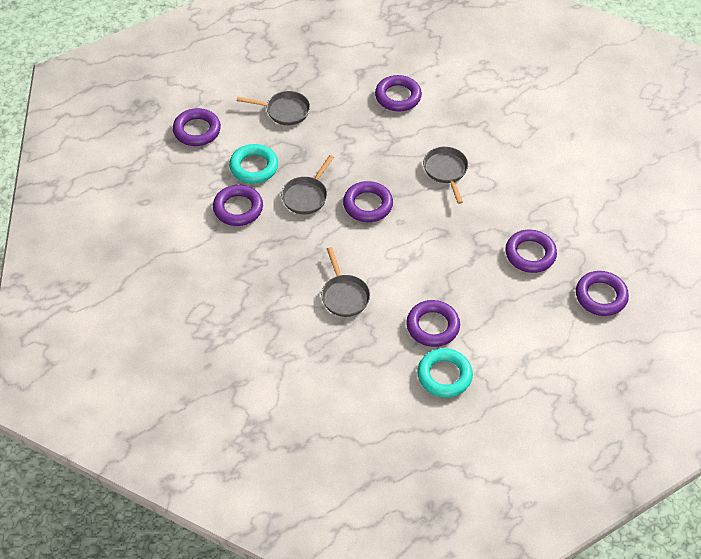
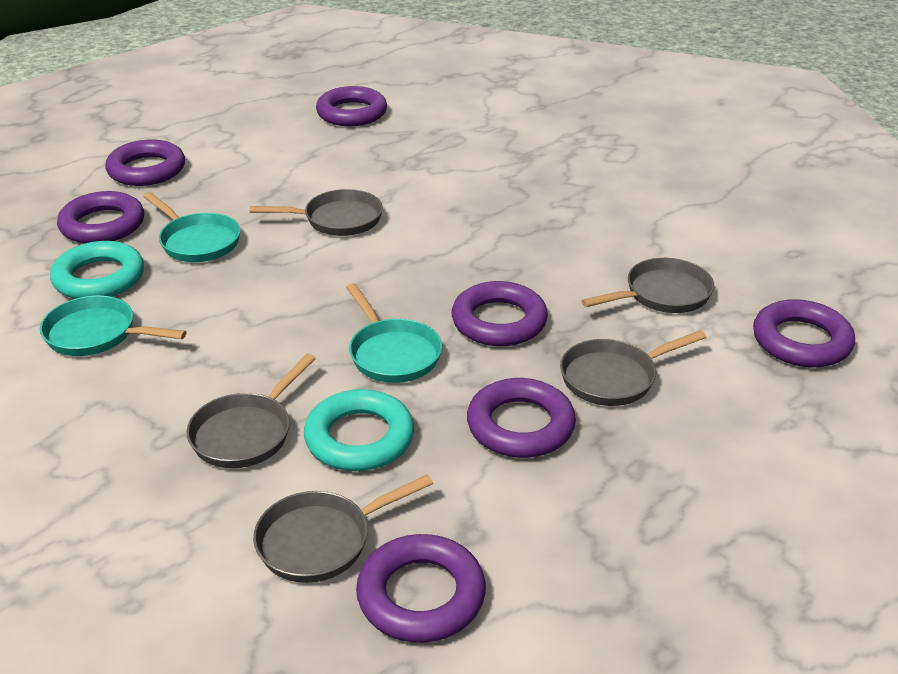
grey pan: 4 -> 5
turquoise pan: 0 -> 3

